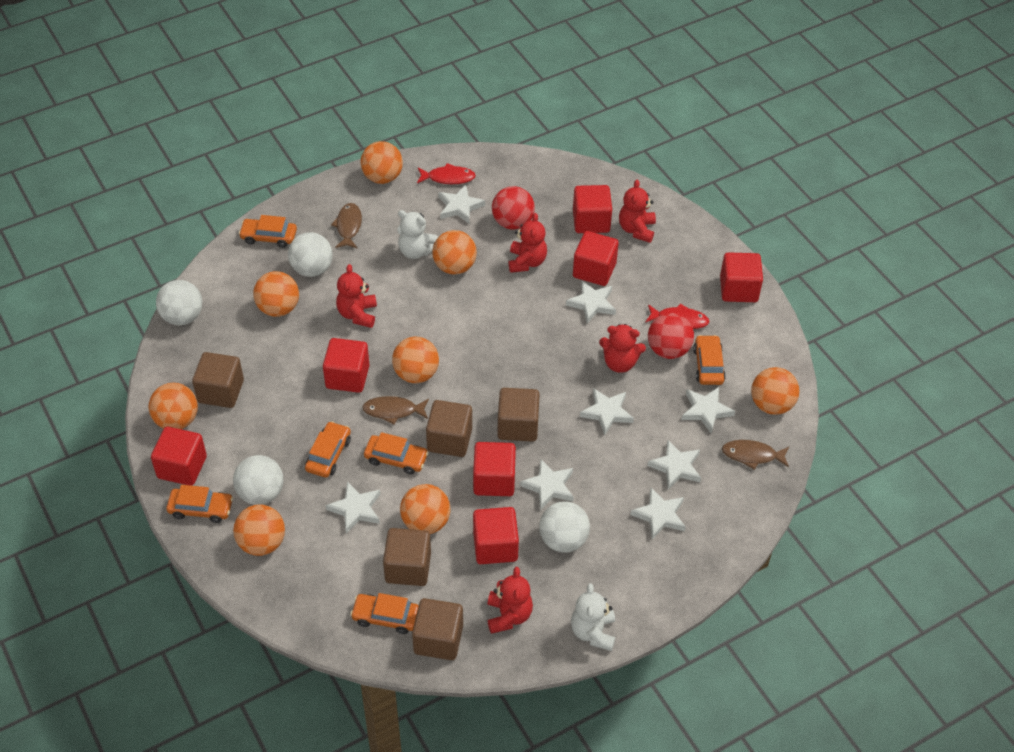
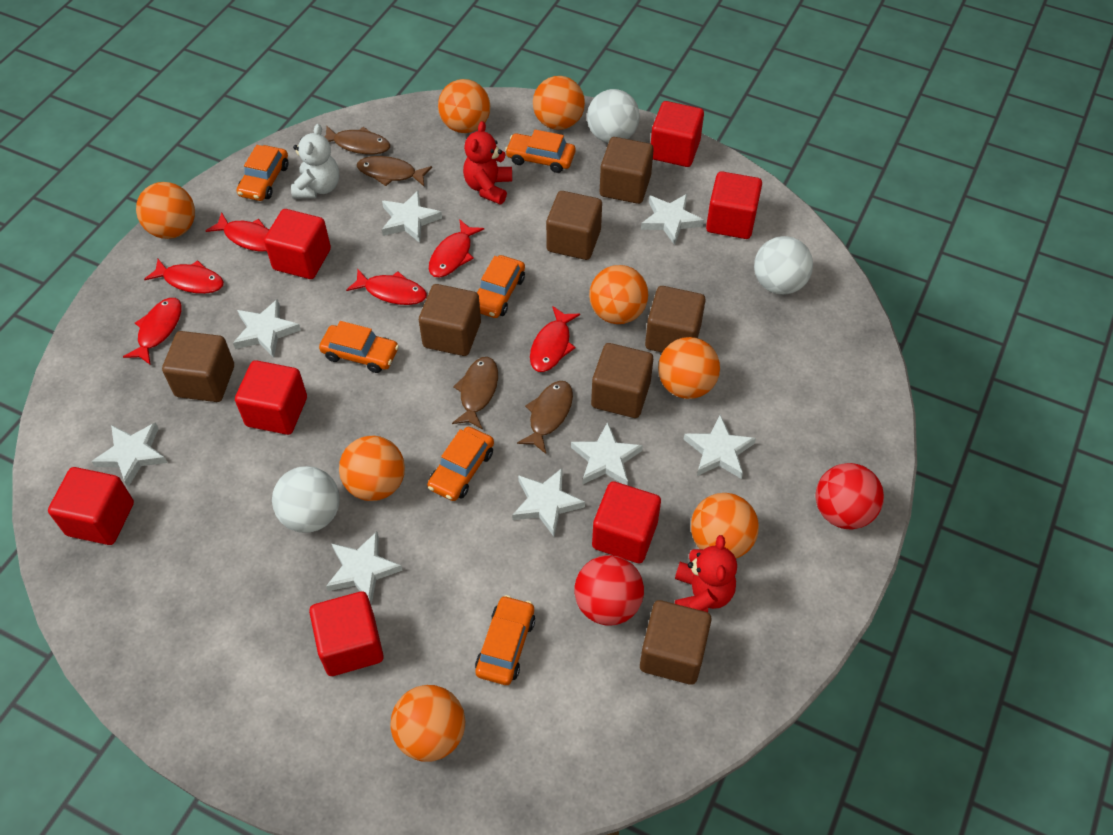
brown cube: 5 -> 7
brown fish: 3 -> 4
red fish: 2 -> 6
red teddy bear: 5 -> 2
white ball: 4 -> 3
white teddy bear: 2 -> 1

